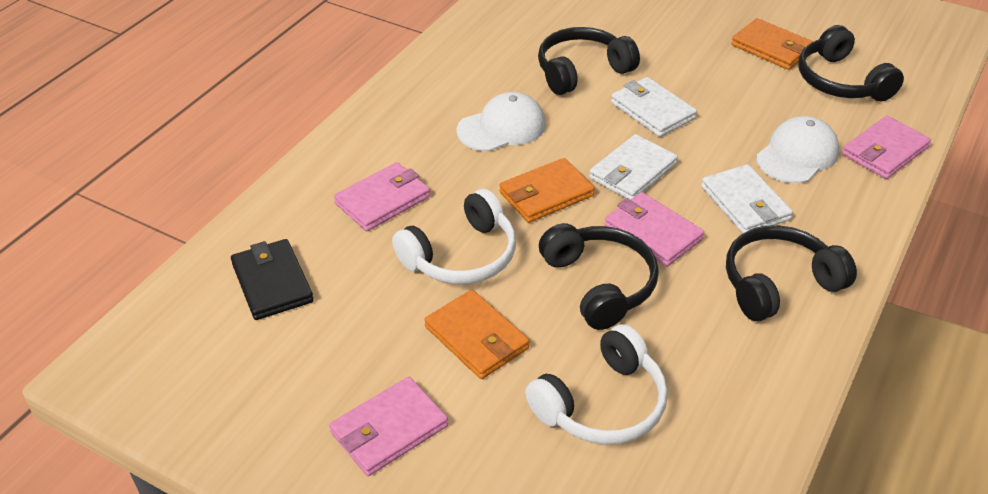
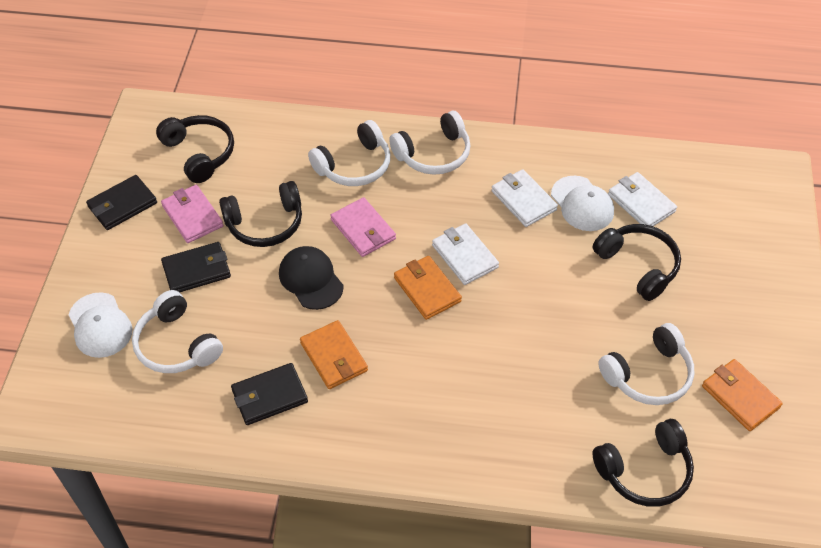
black cap: 0 -> 1
black wallet: 1 -> 3
pink wallet: 4 -> 2
white headphones: 2 -> 4

